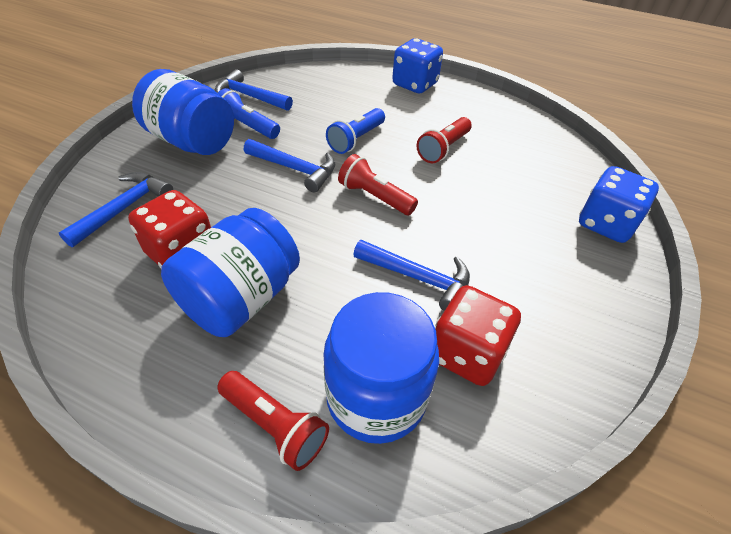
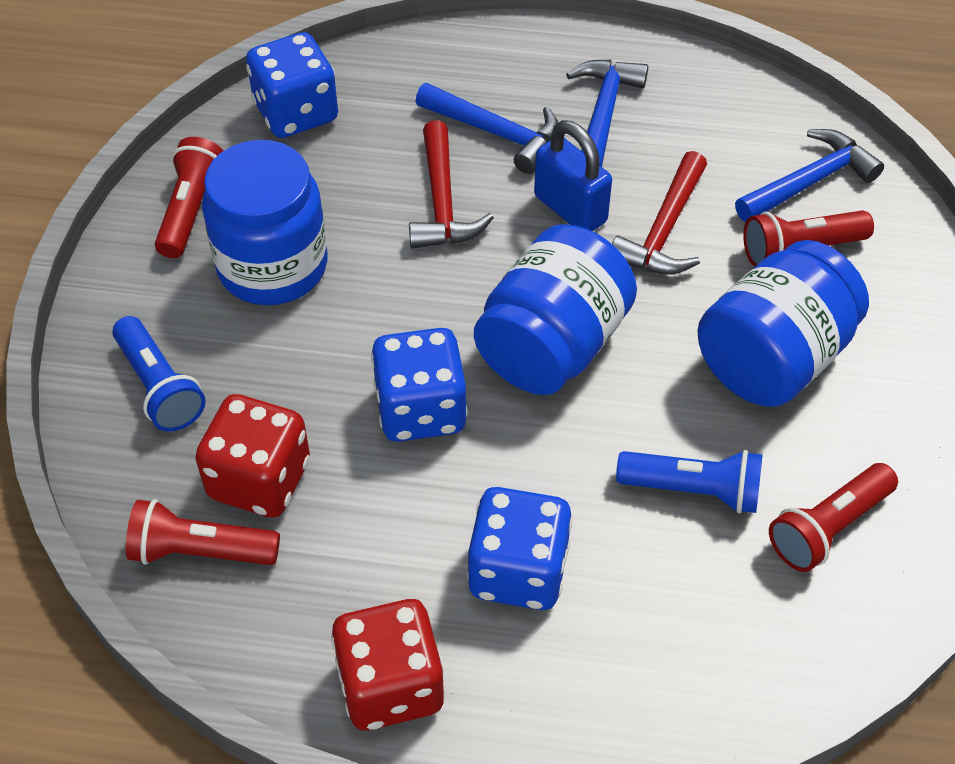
blue dice: 2 -> 3
blue hammer: 4 -> 3
blue padlock: 0 -> 1
red flashlight: 3 -> 4
red hammer: 0 -> 2

